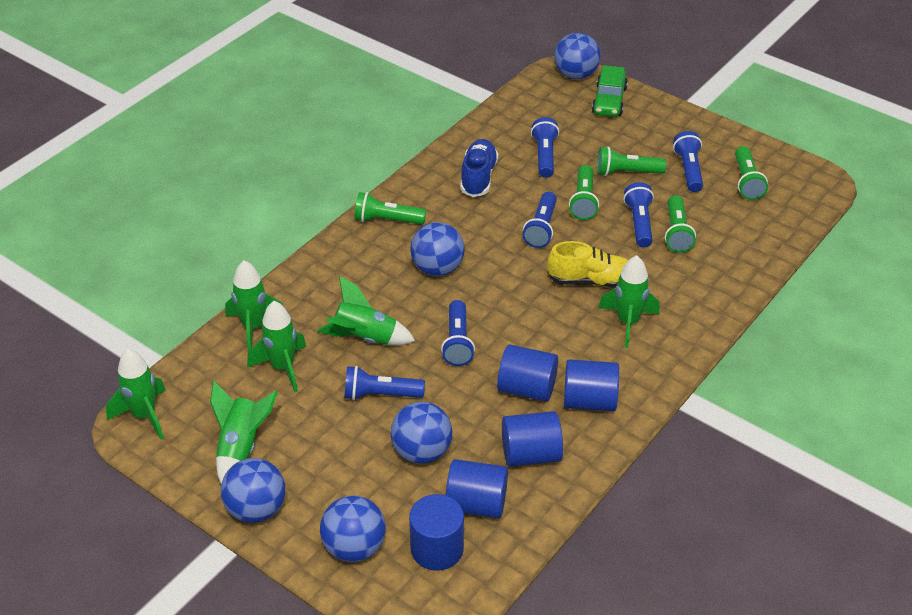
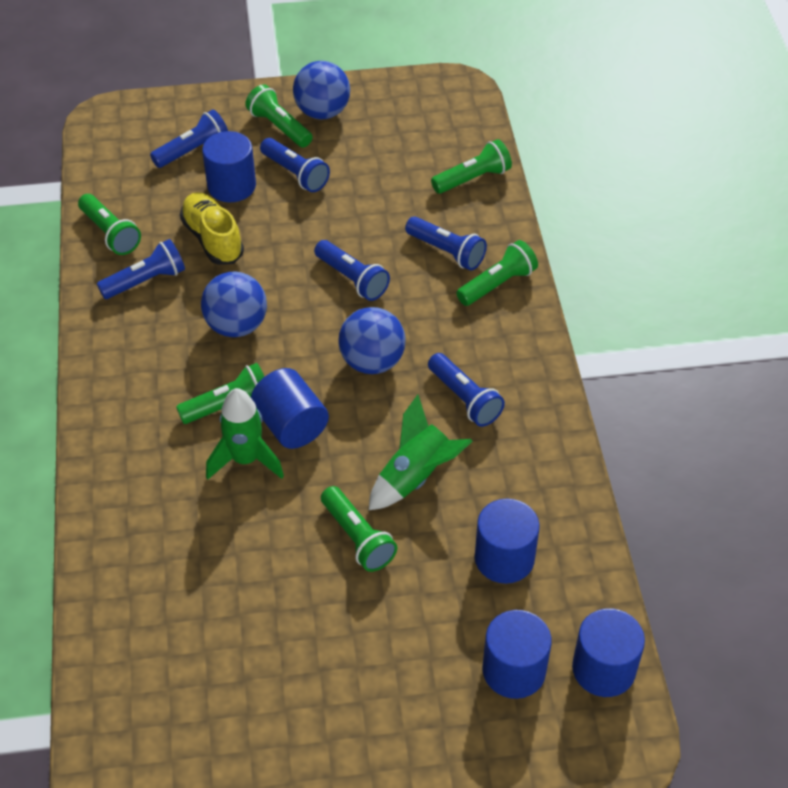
blue ball: 5 -> 3
blue shoe: 1 -> 0
green car: 1 -> 0
green flashlight: 5 -> 6
green rocket: 6 -> 2

